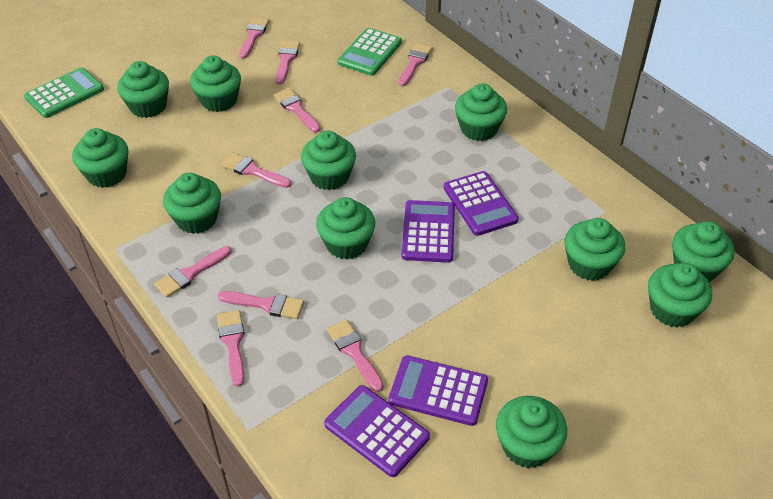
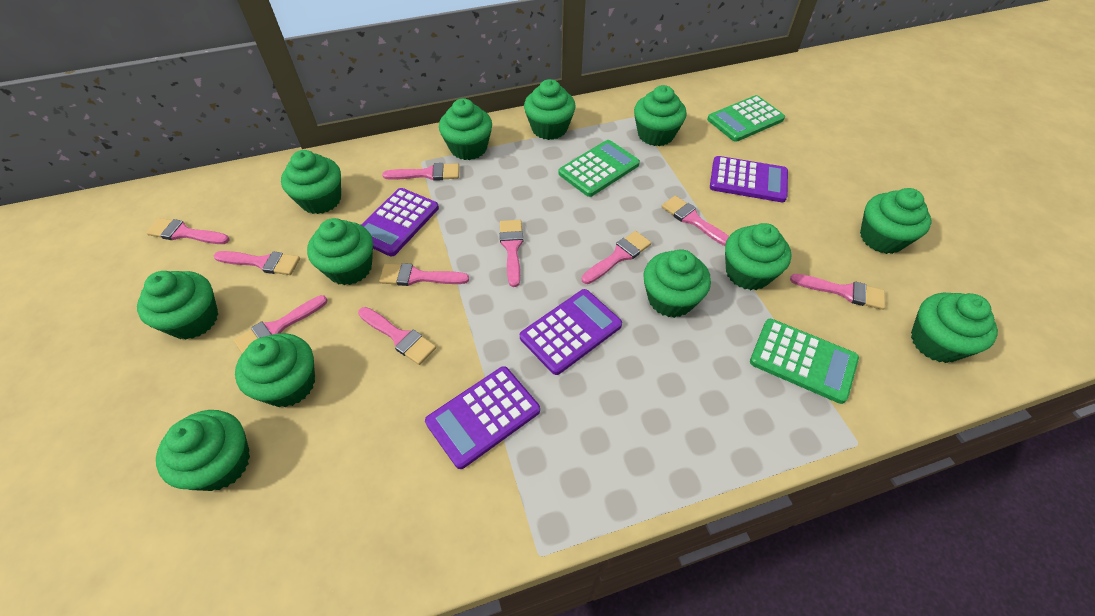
green calculator: 2 -> 3
green cupcake: 11 -> 12
pink brush: 9 -> 10

